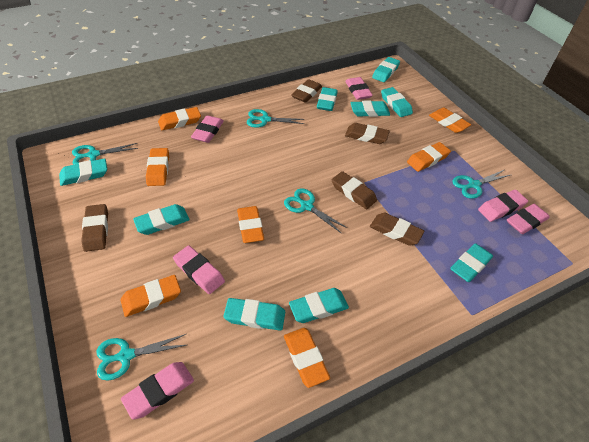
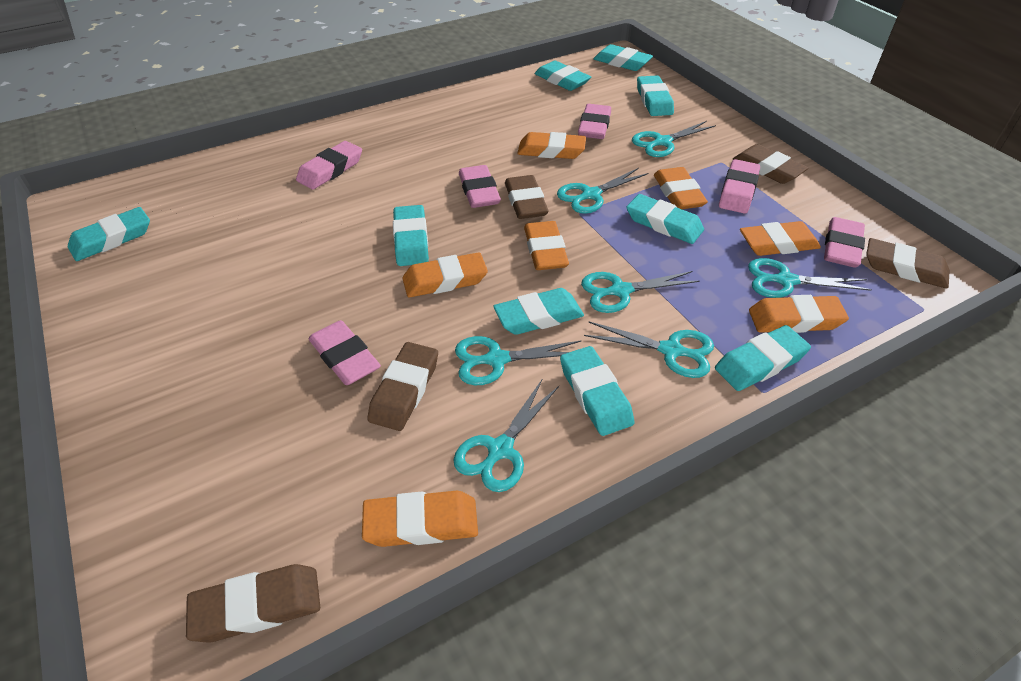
turquoise scissors: 5 -> 7

